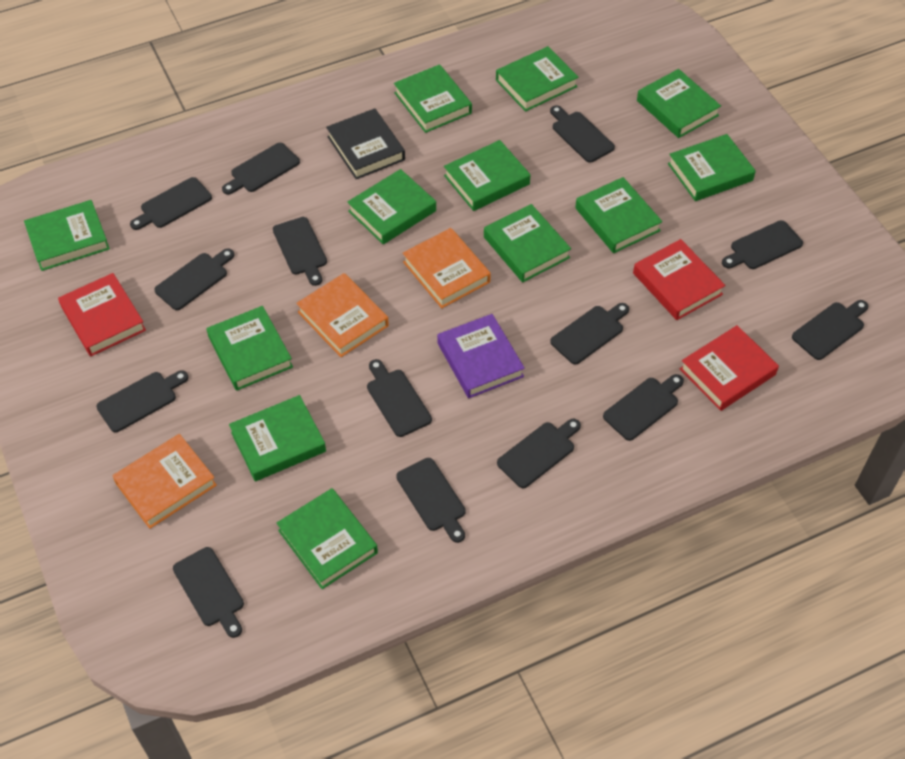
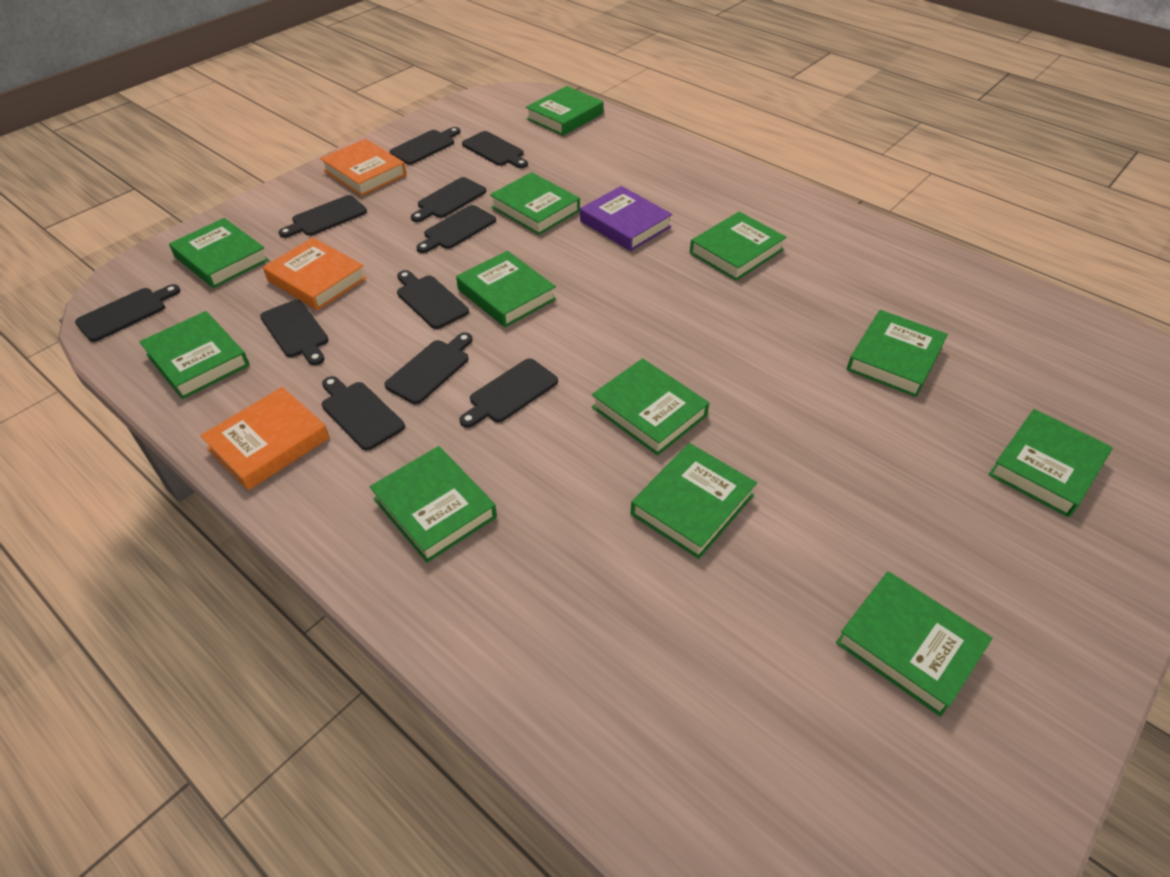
black book: 1 -> 0
black cutting board: 14 -> 11
red book: 3 -> 0

